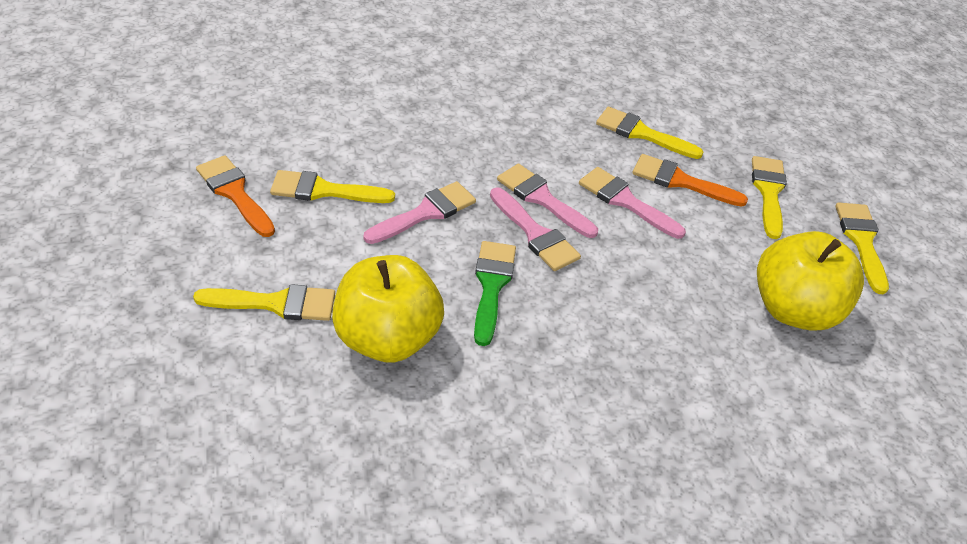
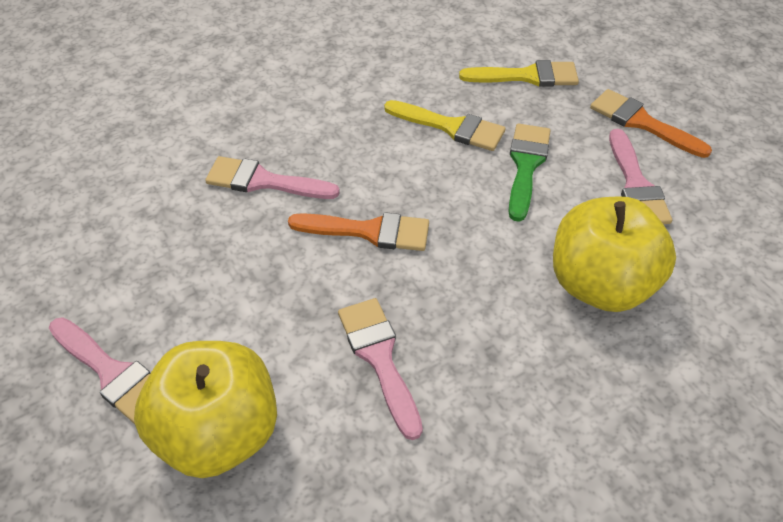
yellow brush: 5 -> 2

